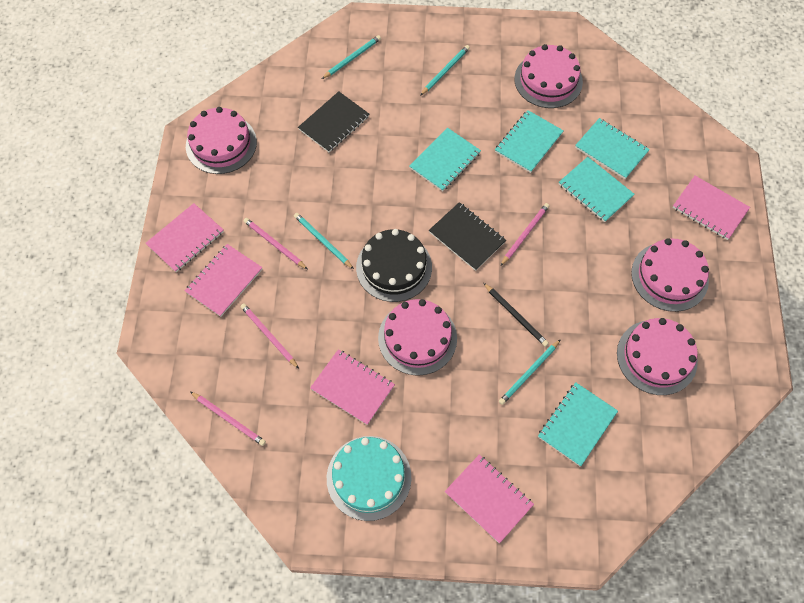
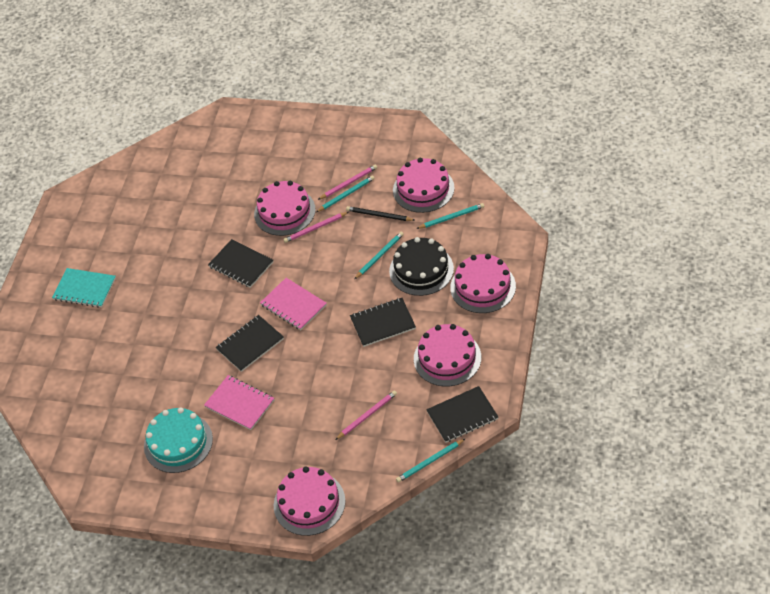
black notebook: 2 -> 4
pink notebook: 5 -> 2
pink pencil: 4 -> 3
turquoise notebook: 5 -> 1

